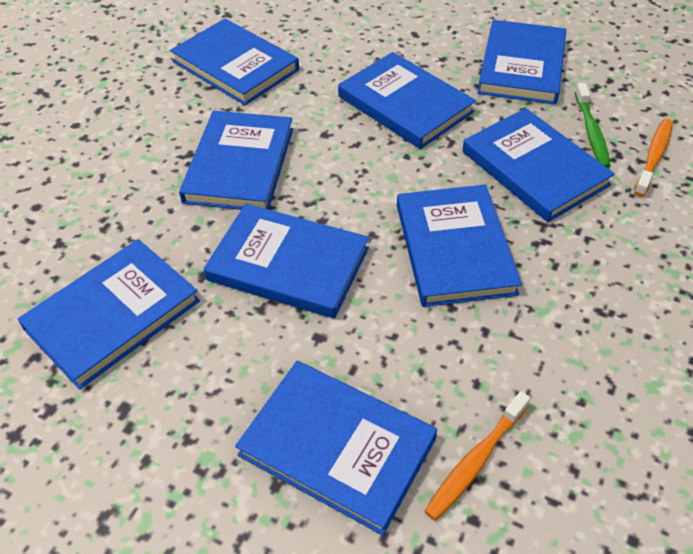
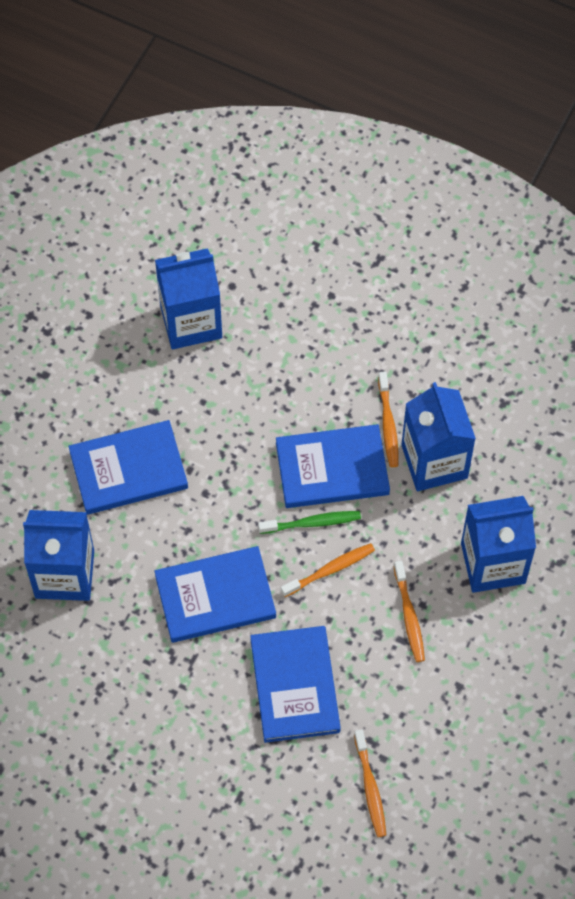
blue book: 9 -> 4
blue carton: 0 -> 4
orange toothbrush: 2 -> 4

